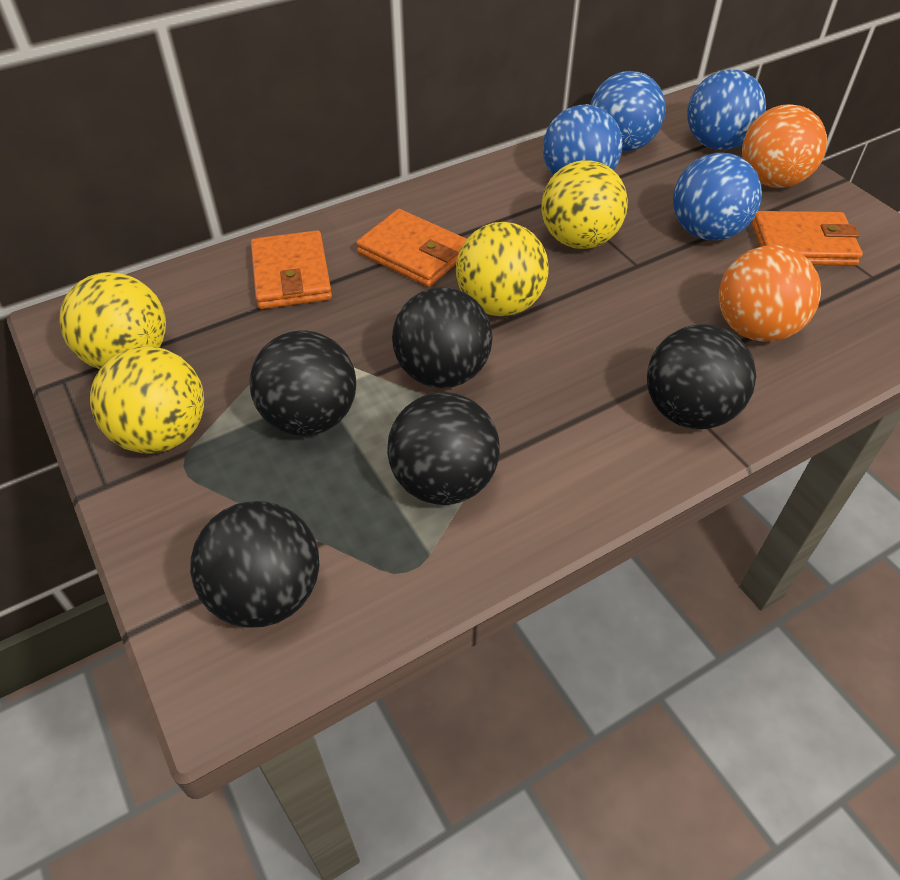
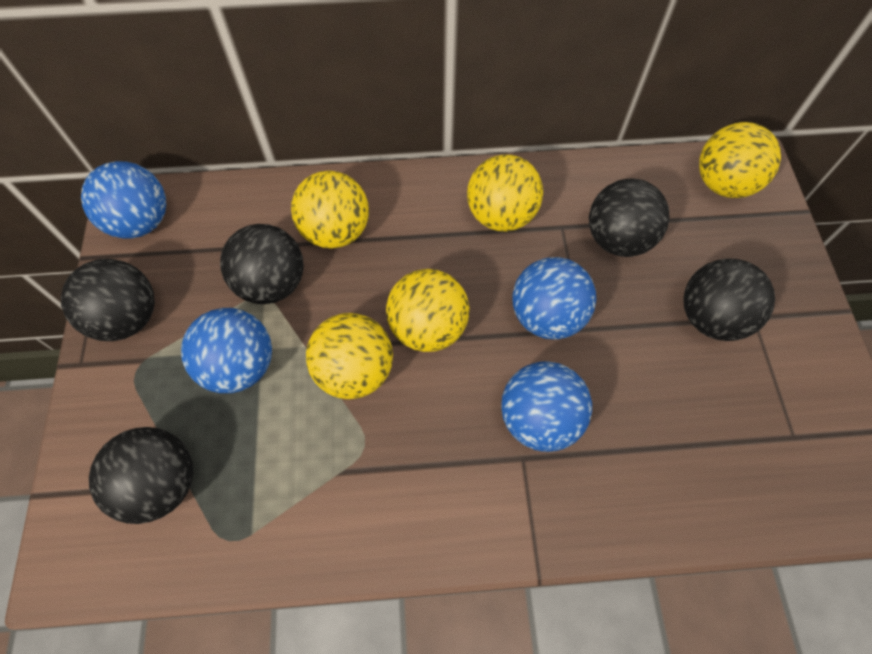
orange ball: 2 -> 0
orange wallet: 3 -> 0
yellow ball: 4 -> 5

